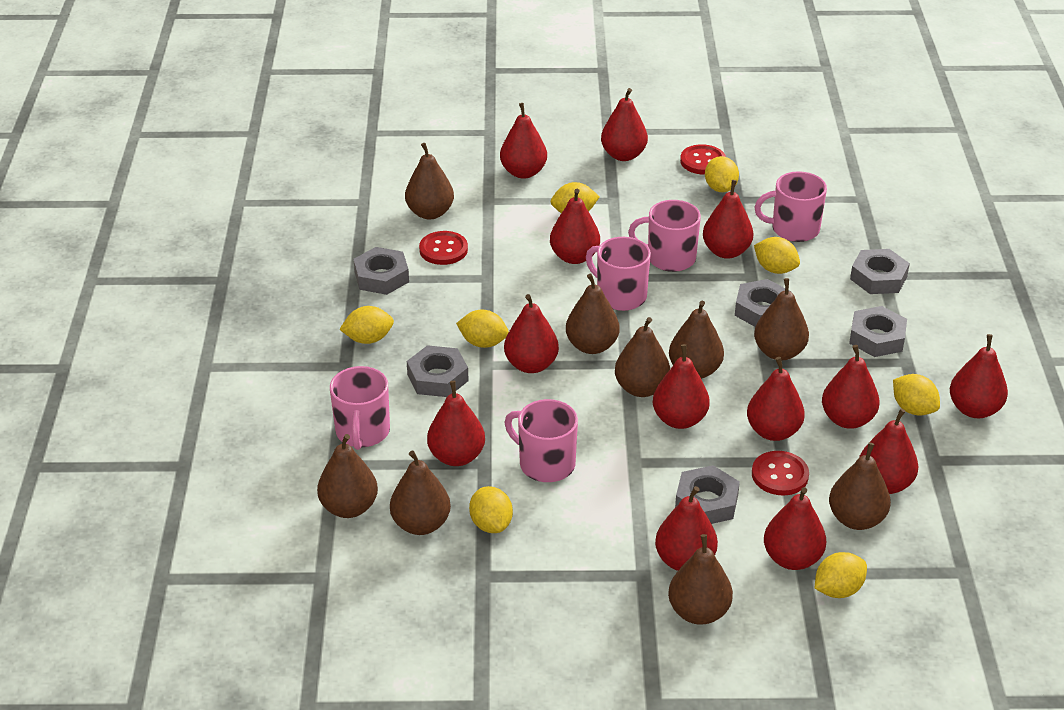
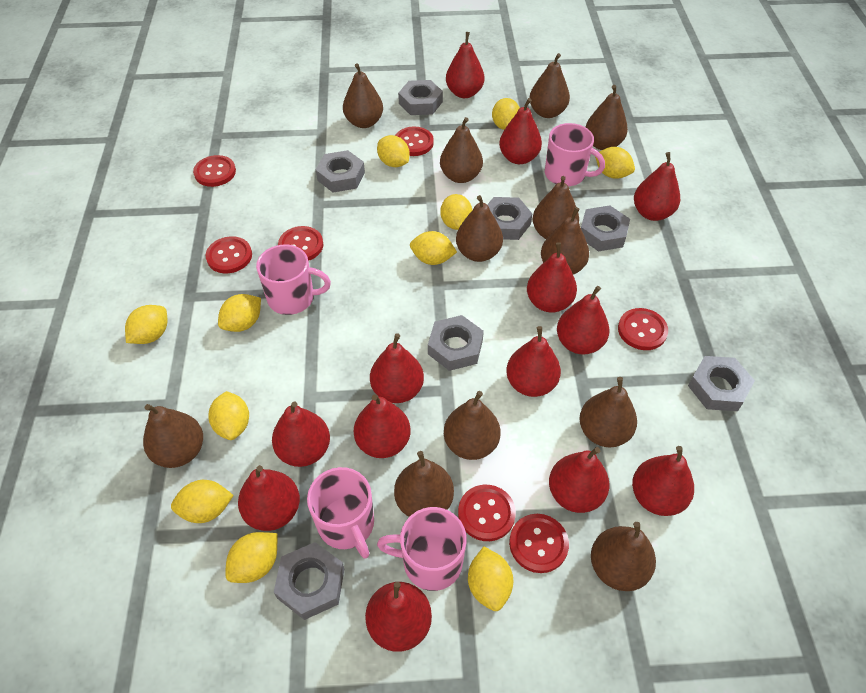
brown pear: 9 -> 12
grey nut: 6 -> 7
pink mug: 5 -> 4
red button: 3 -> 7
yellow lemon: 8 -> 11

